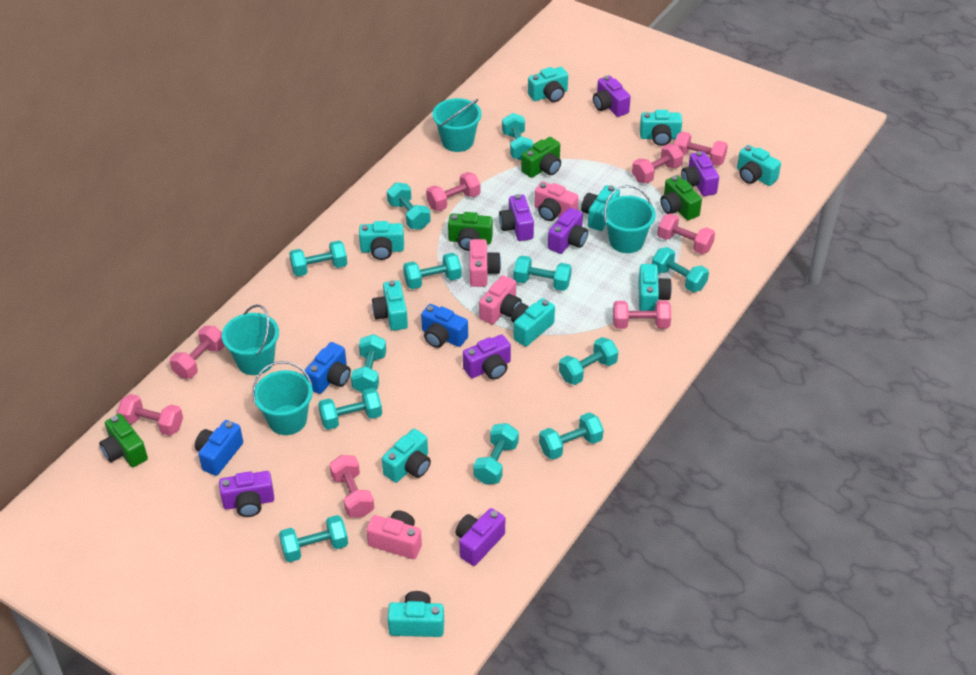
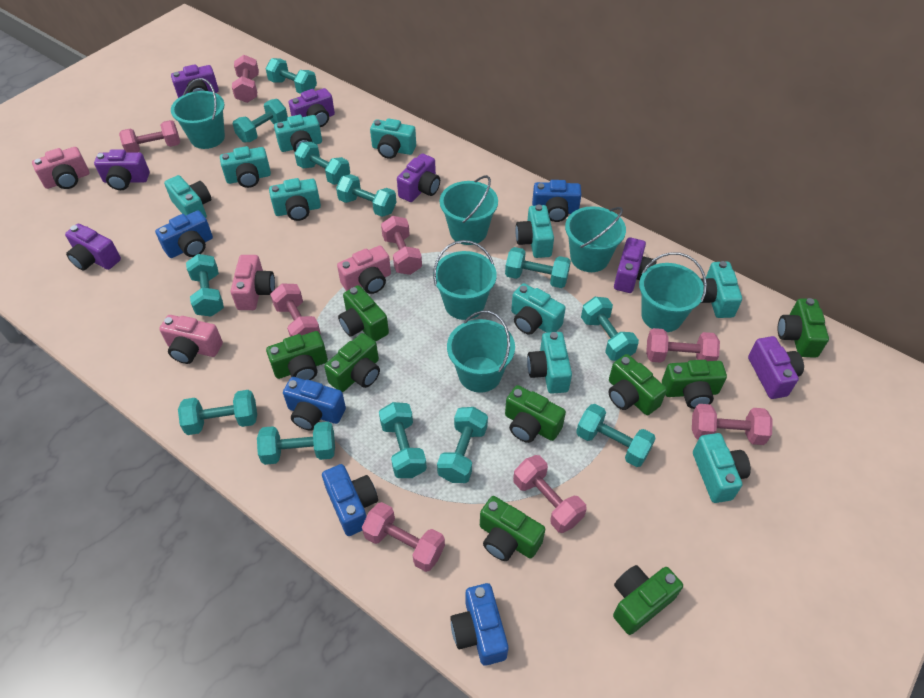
blue camera: 3 -> 5
green camera: 4 -> 9
turquoise bucket: 4 -> 6

